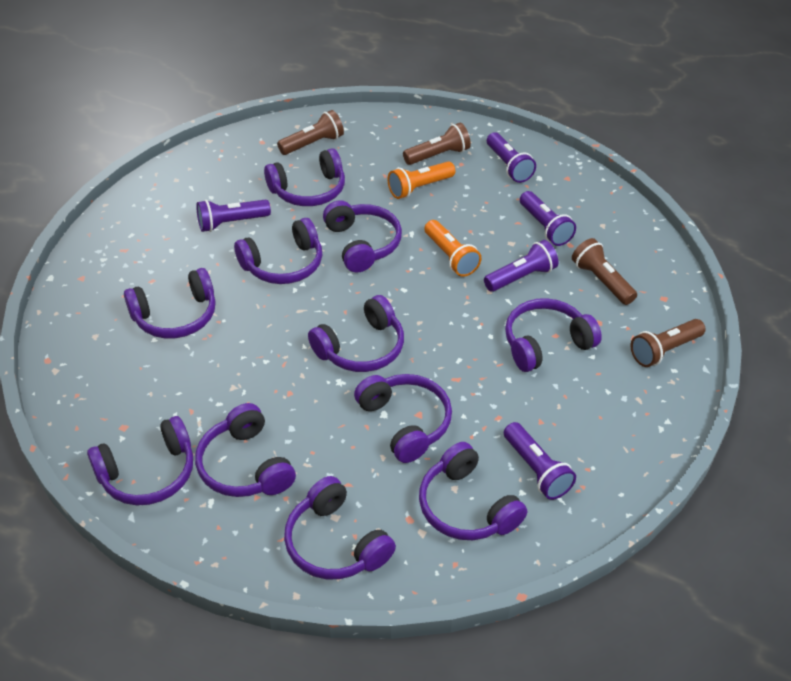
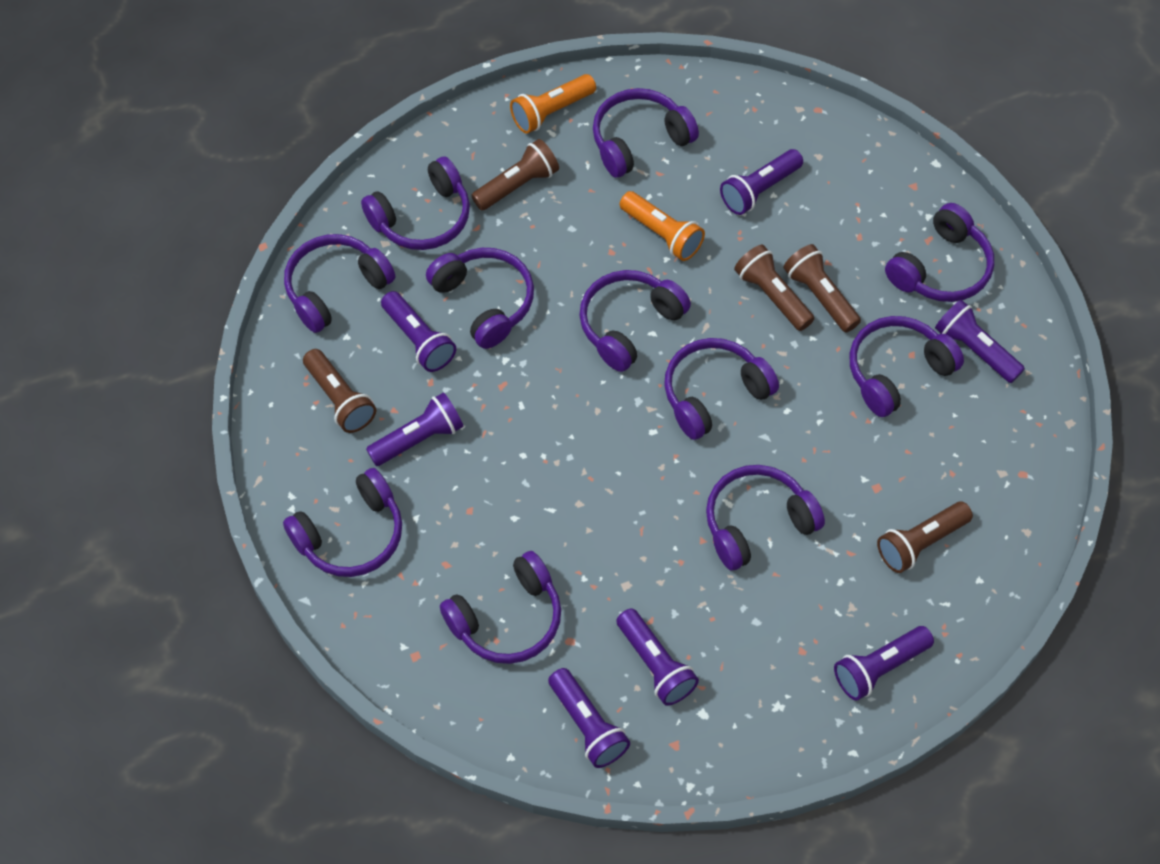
brown flashlight: 4 -> 5
purple flashlight: 5 -> 7

